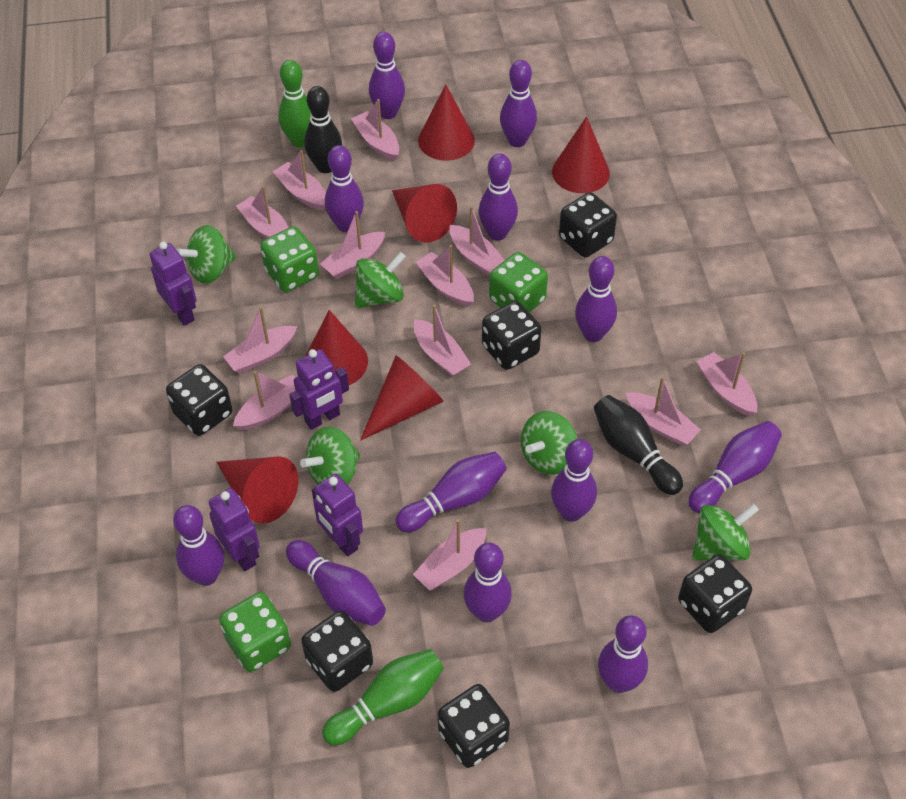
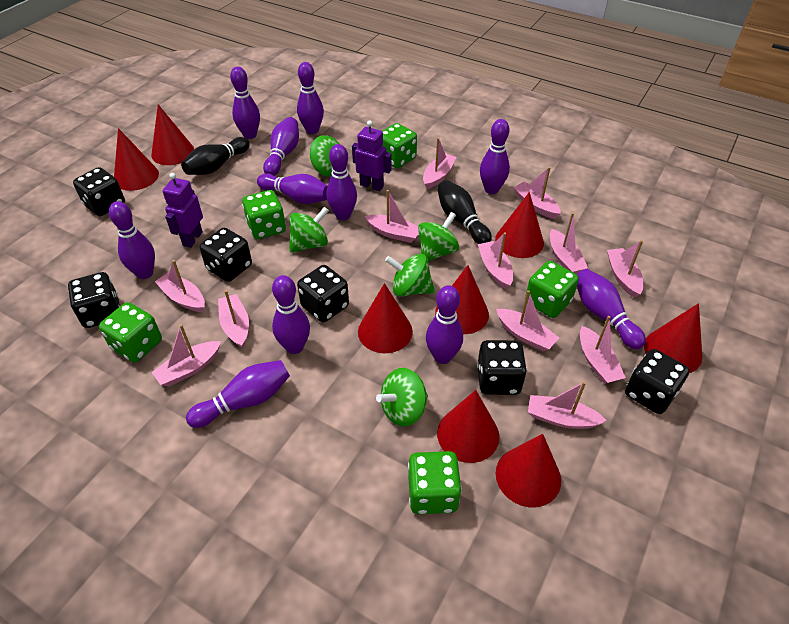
green bowling pin: 2 -> 0
green dice: 3 -> 5
purple bowling pin: 12 -> 11
purple robot: 4 -> 2
red cone: 6 -> 8

